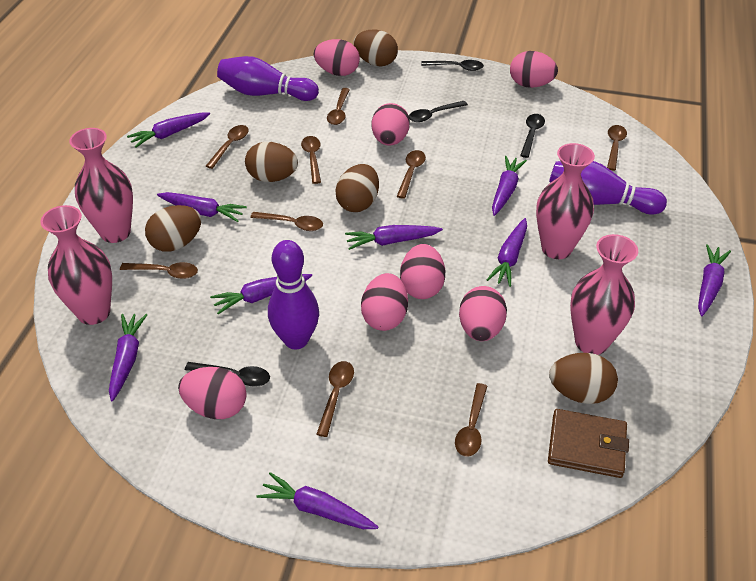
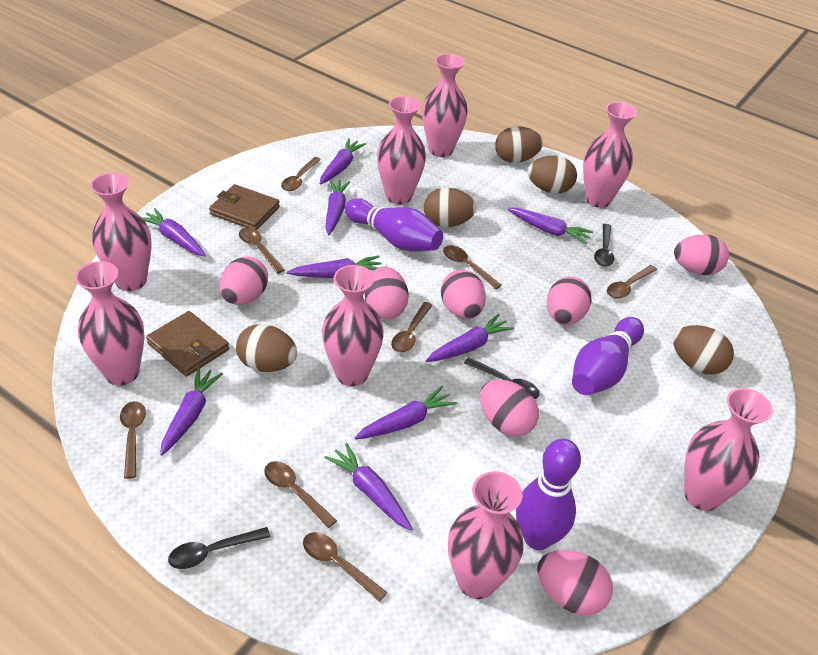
black spoon: 4 -> 3
brown spoon: 9 -> 8
brown wallet: 1 -> 2
pink vase: 4 -> 8

